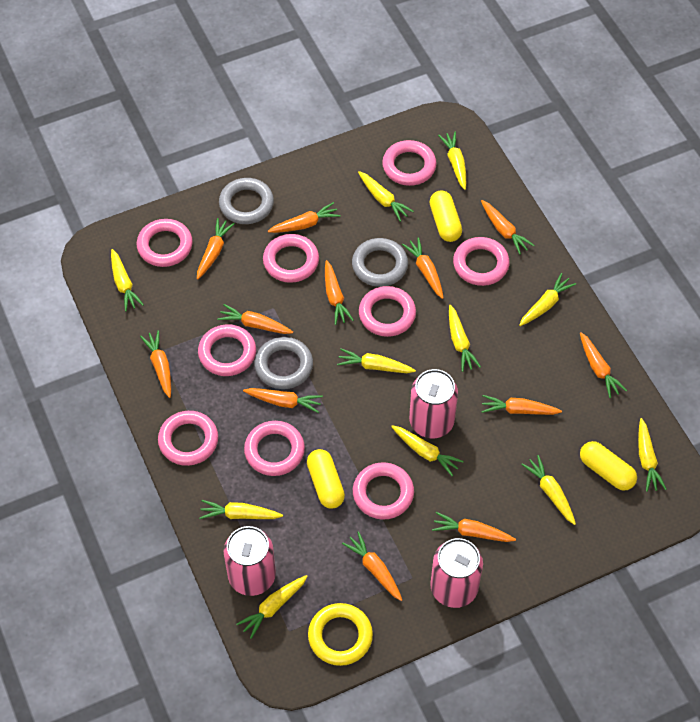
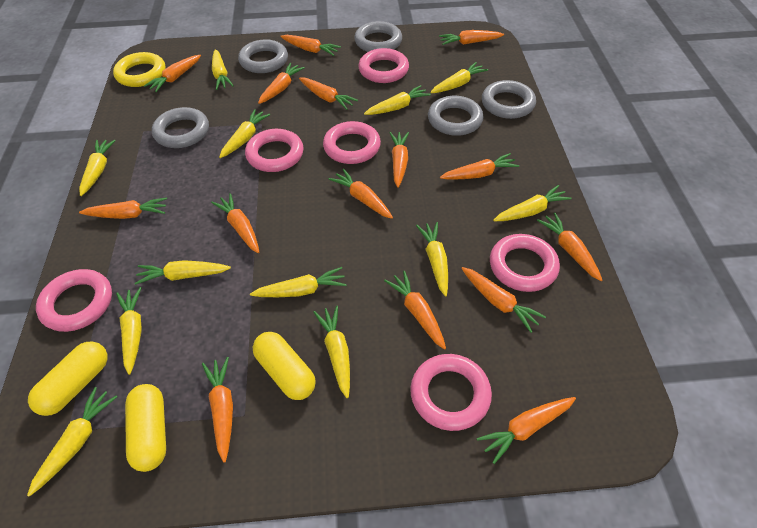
grey ring: 3 -> 5
orange carrot: 12 -> 15
pink can: 3 -> 0
pink ring: 9 -> 6
yellow carrot: 11 -> 12

